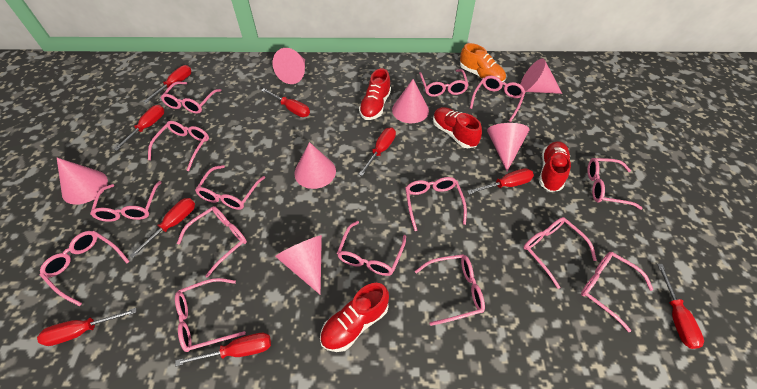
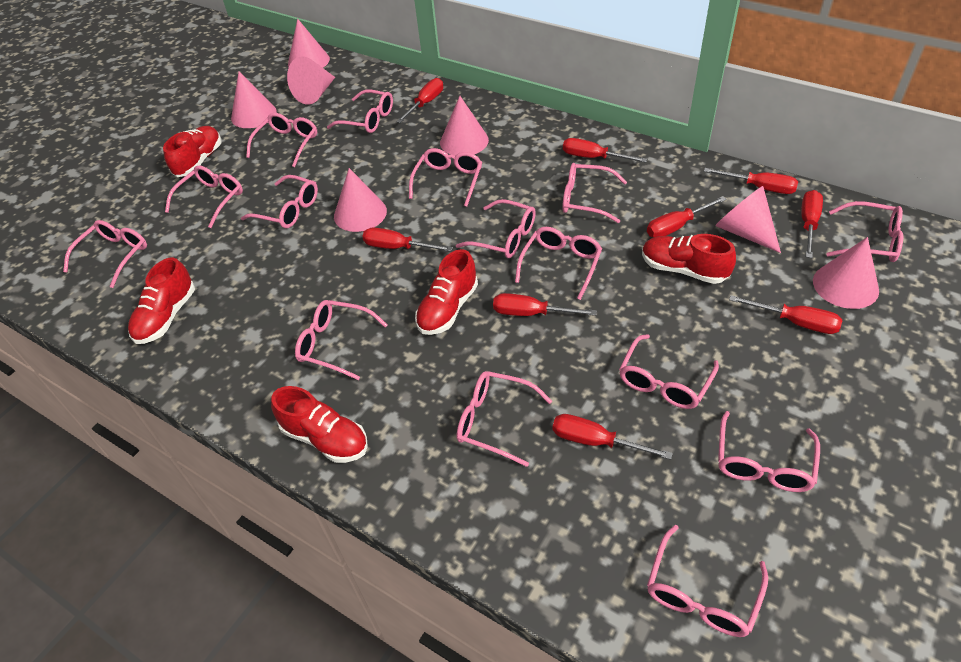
orange shoe: 1 -> 0
red shoe: 4 -> 5

